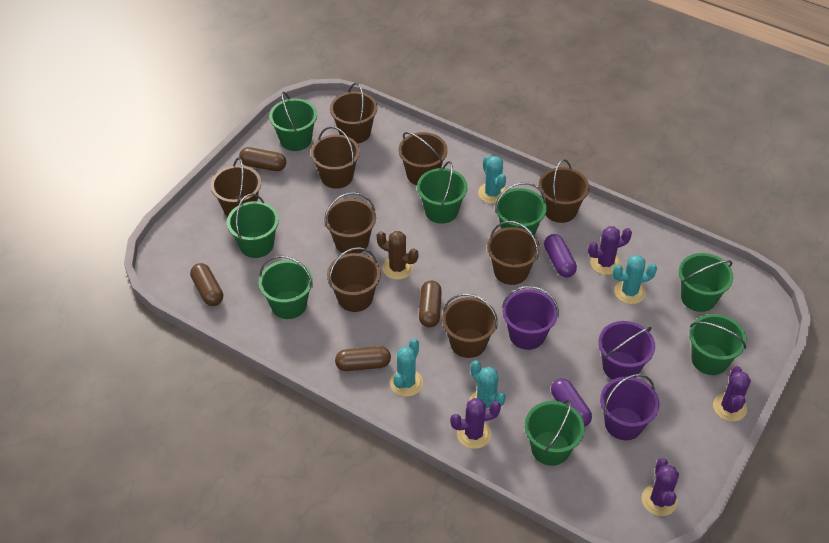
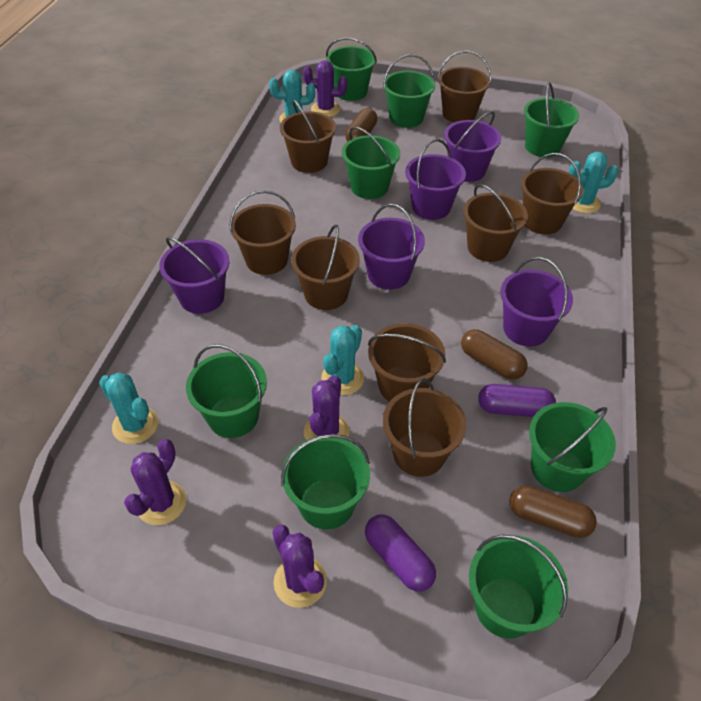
brown bucket: 9 -> 8
brown cactus: 1 -> 0
brown capsule: 4 -> 3
purple bucket: 3 -> 5

